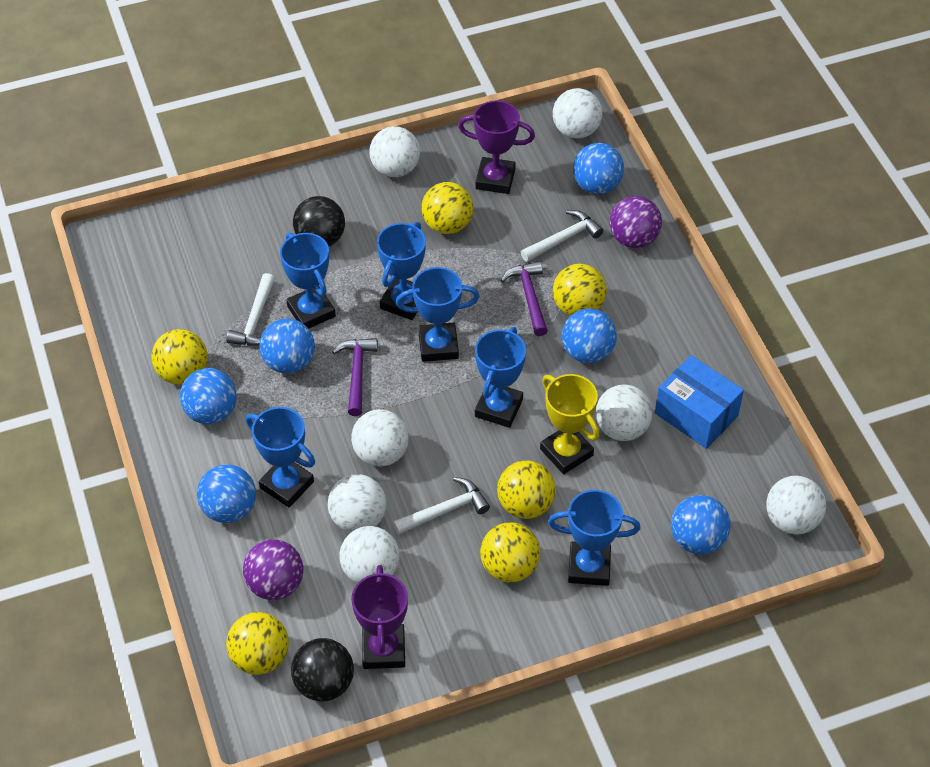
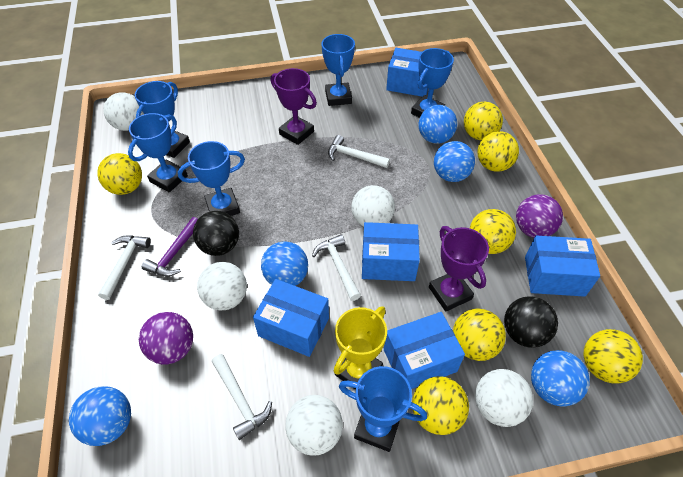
blue ball: 6 -> 5
blue box: 1 -> 5
purple hammer: 2 -> 1
white ball: 7 -> 5
white hammer: 3 -> 4
yellow ball: 6 -> 7

